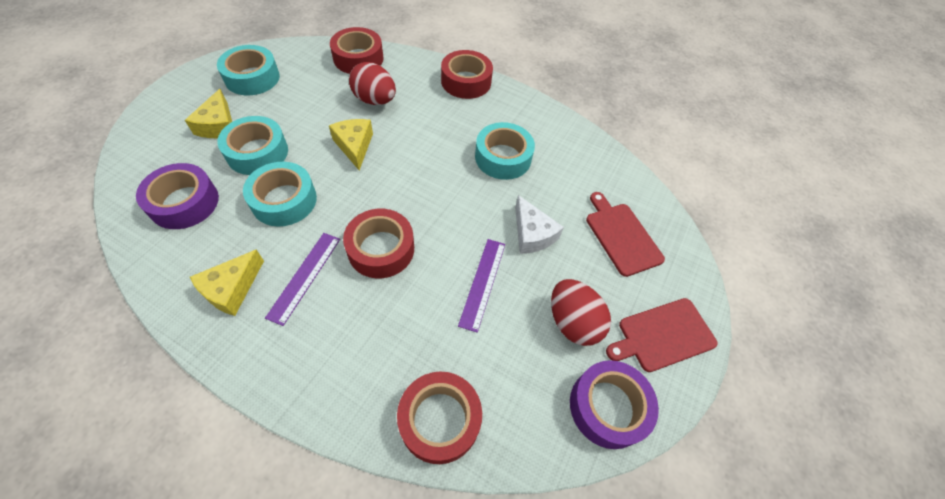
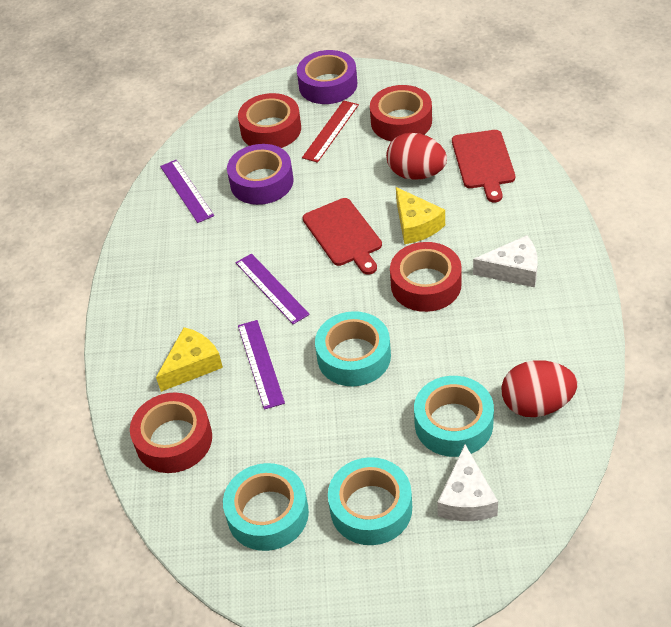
purple ruler: 2 -> 3
red ruler: 0 -> 1
white cheese: 1 -> 2
yellow cheese: 3 -> 2

